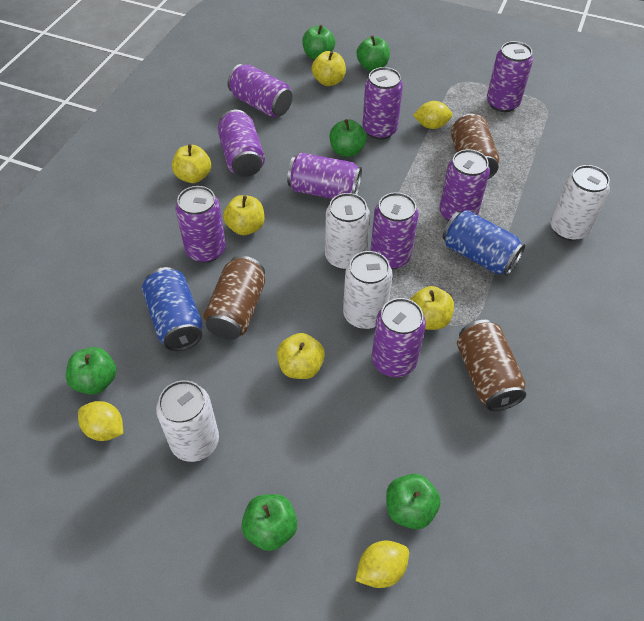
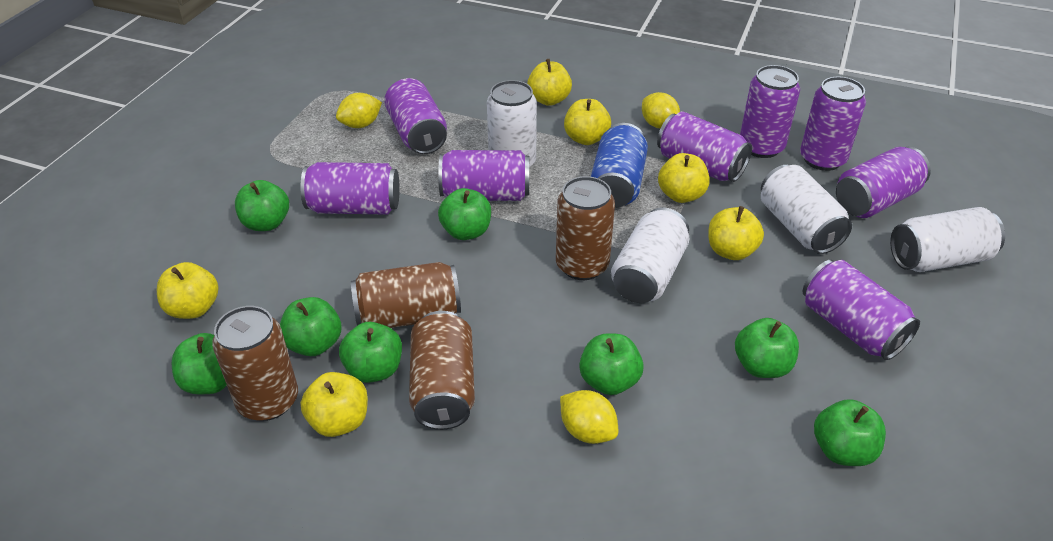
blue can: 2 -> 1
brown can: 3 -> 4
green apple: 6 -> 8
purple can: 9 -> 8
yellow apple: 5 -> 6

